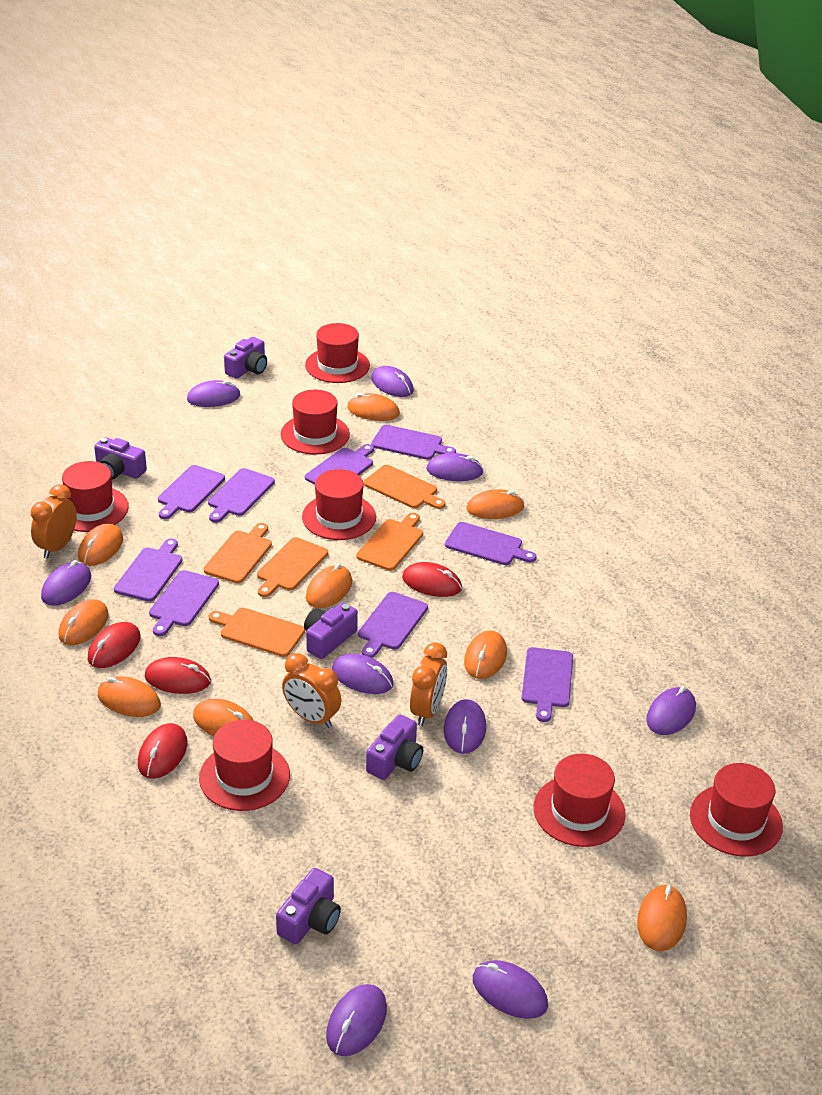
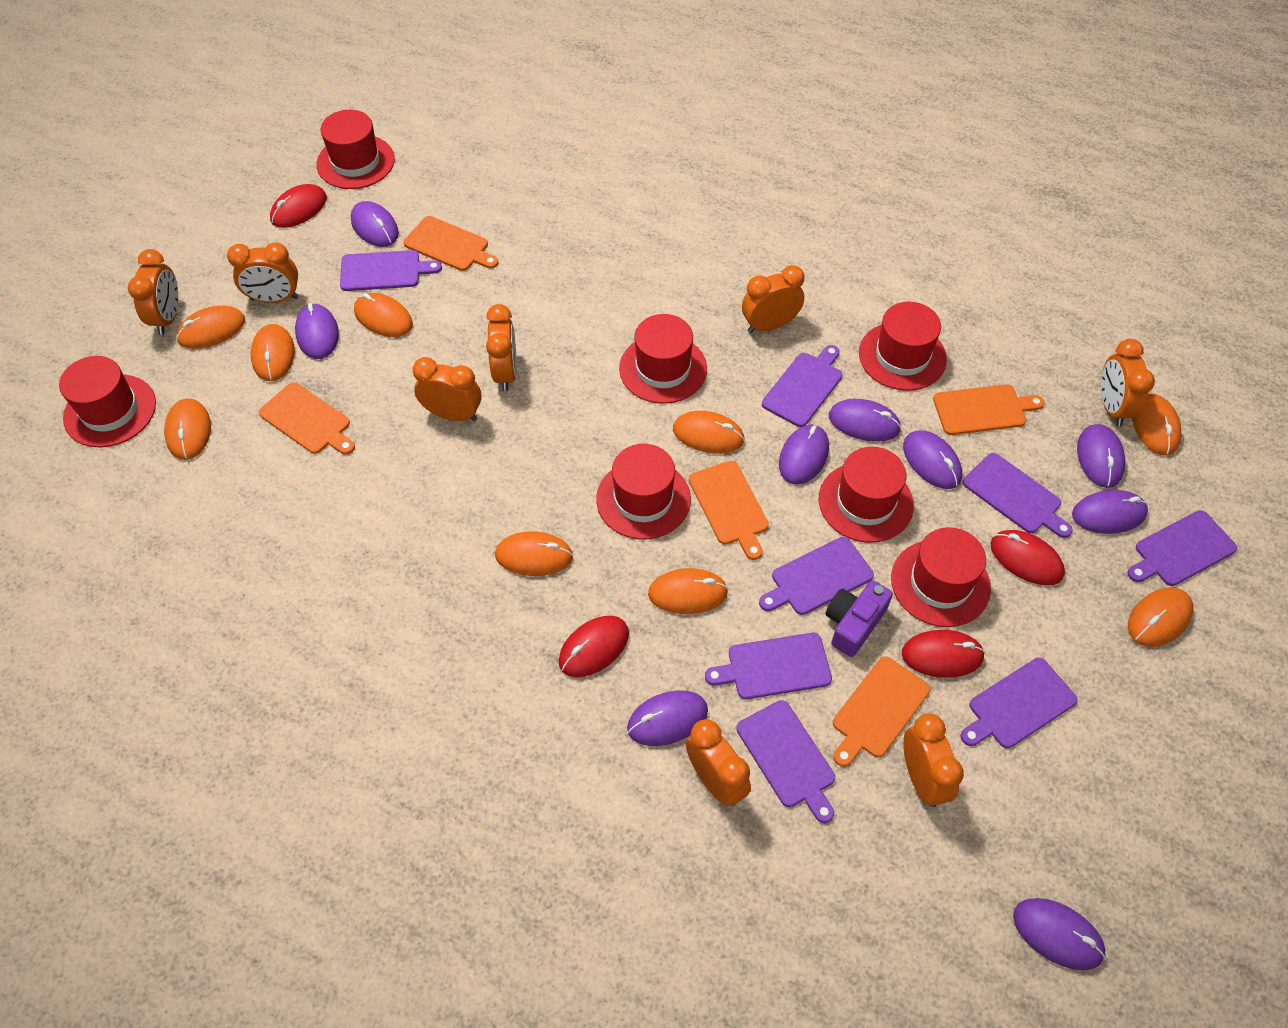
orange clock: 3 -> 8
purple camera: 5 -> 1
purple cutting board: 9 -> 8

